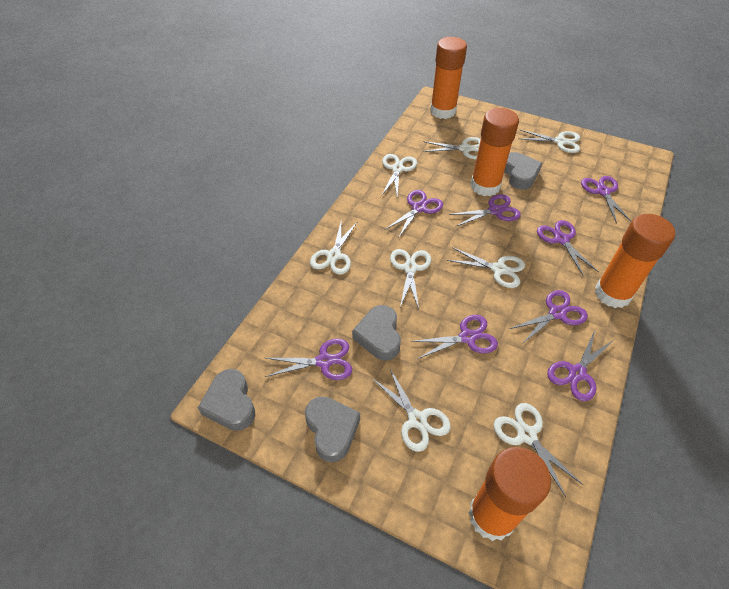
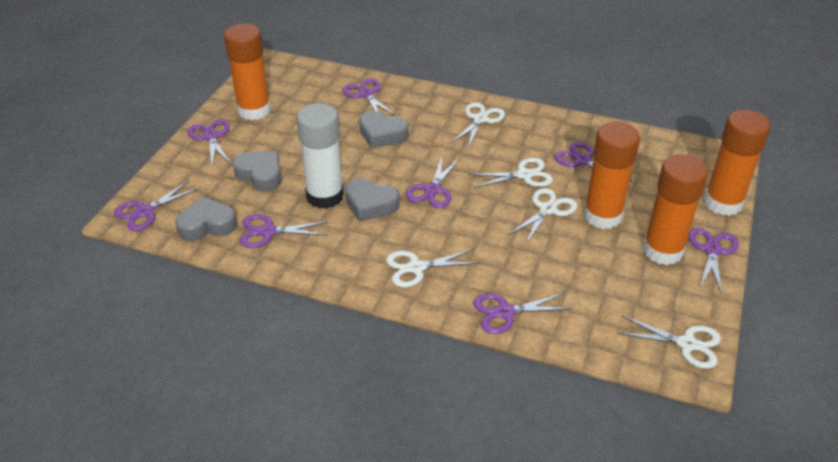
white glue stick: 0 -> 1
white scissors: 8 -> 5

